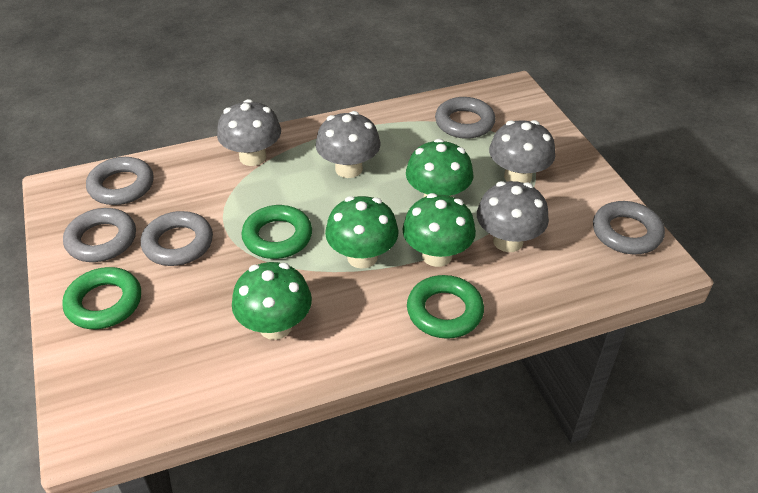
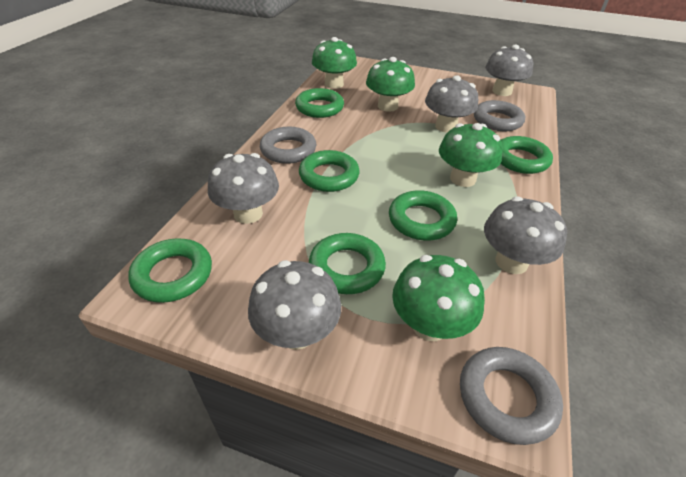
green ring: 3 -> 6
grey mushroom: 4 -> 5
grey ring: 5 -> 3

